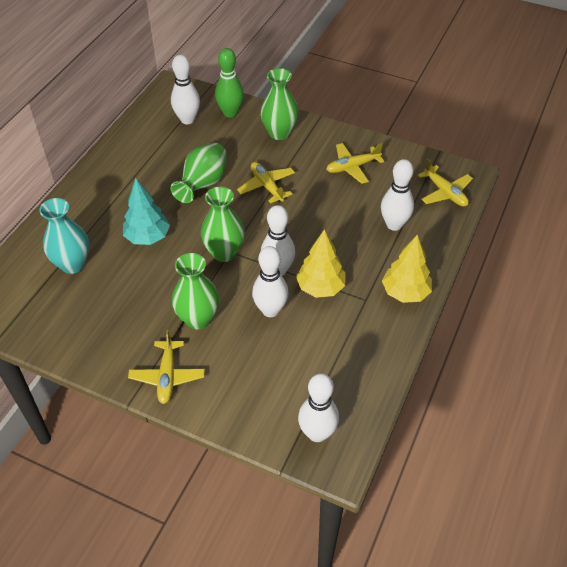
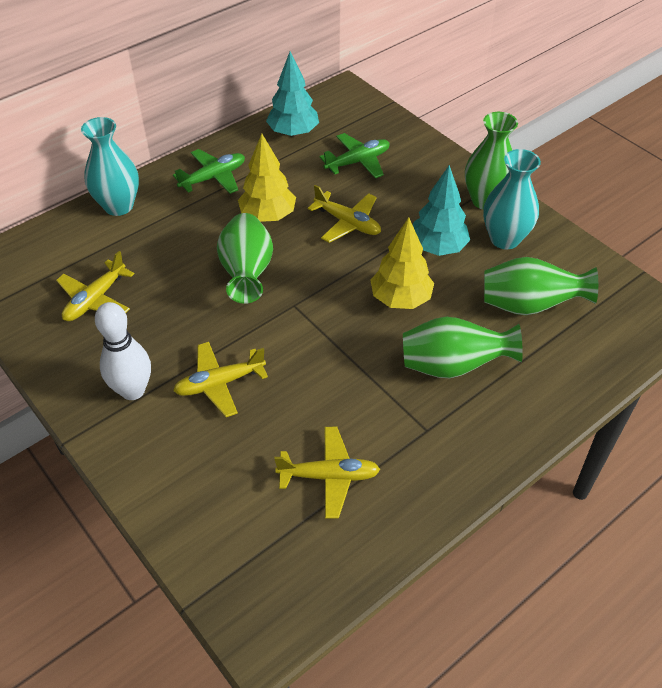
green bowling pin: 1 -> 0
green plane: 0 -> 2
turquoise tree: 1 -> 2
turquoise vase: 1 -> 2
white bowling pin: 5 -> 1

